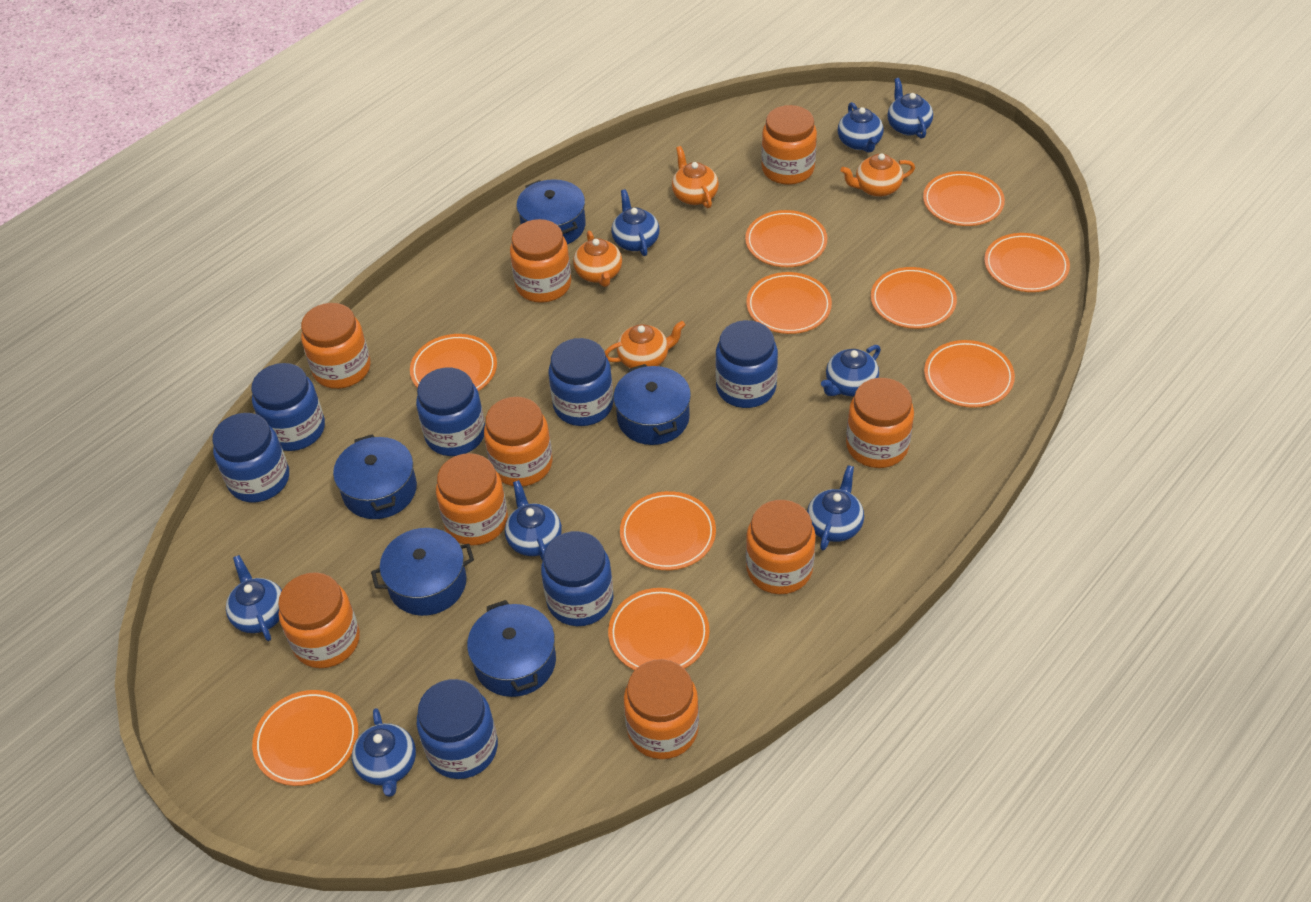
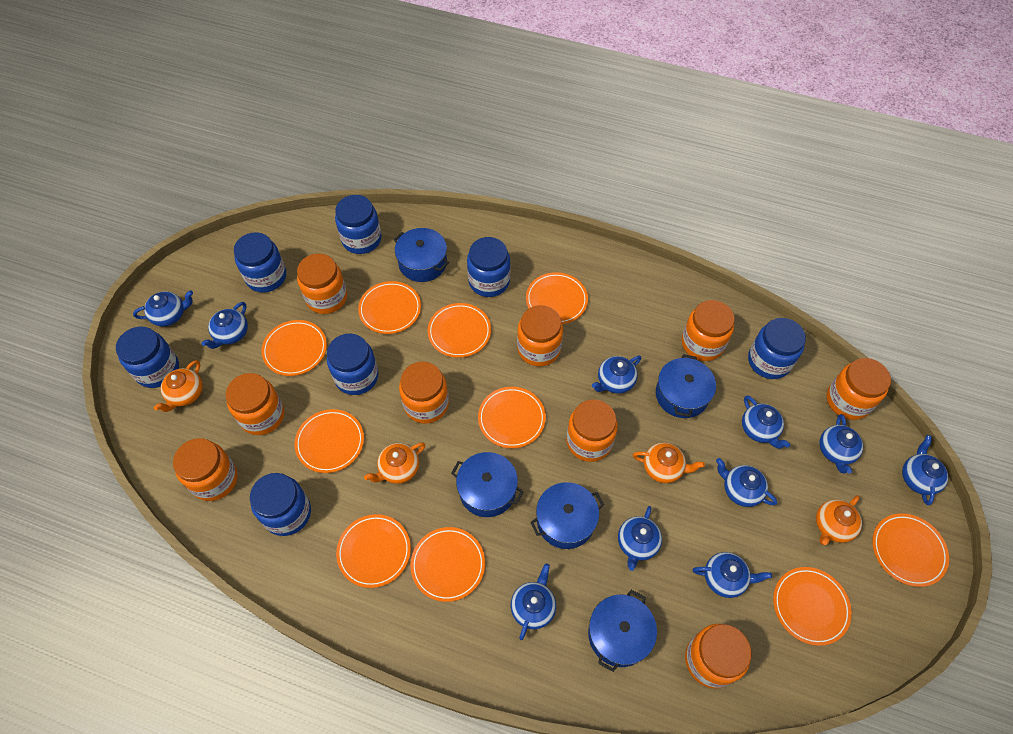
blue teapot: 8 -> 10

